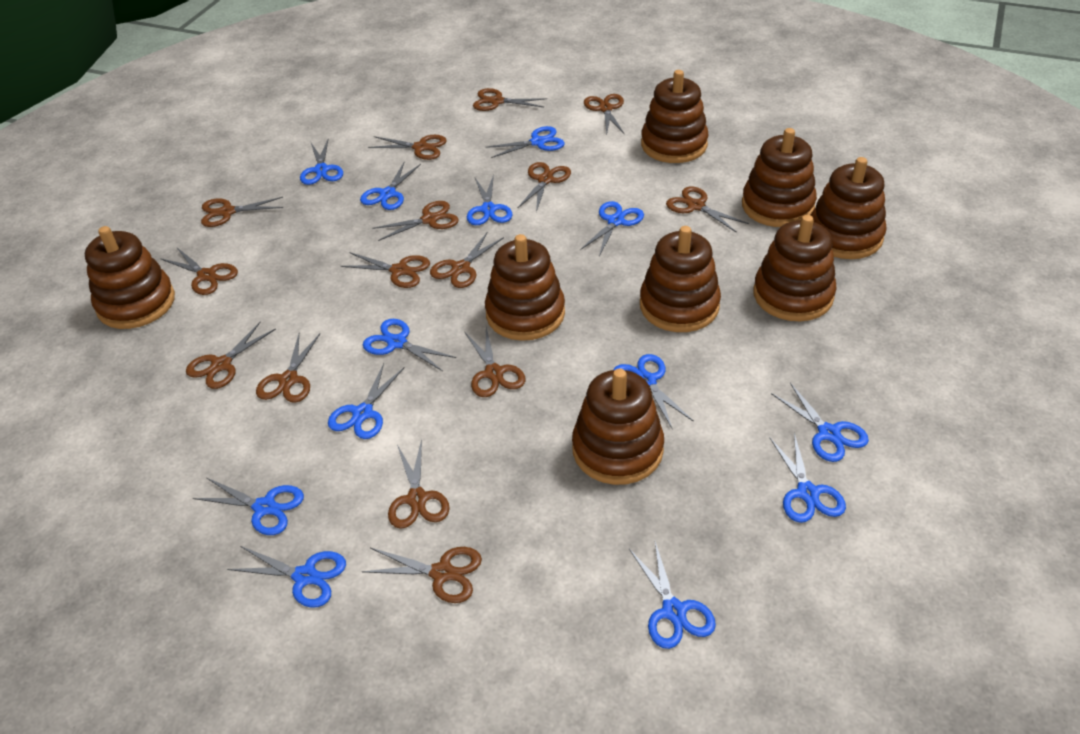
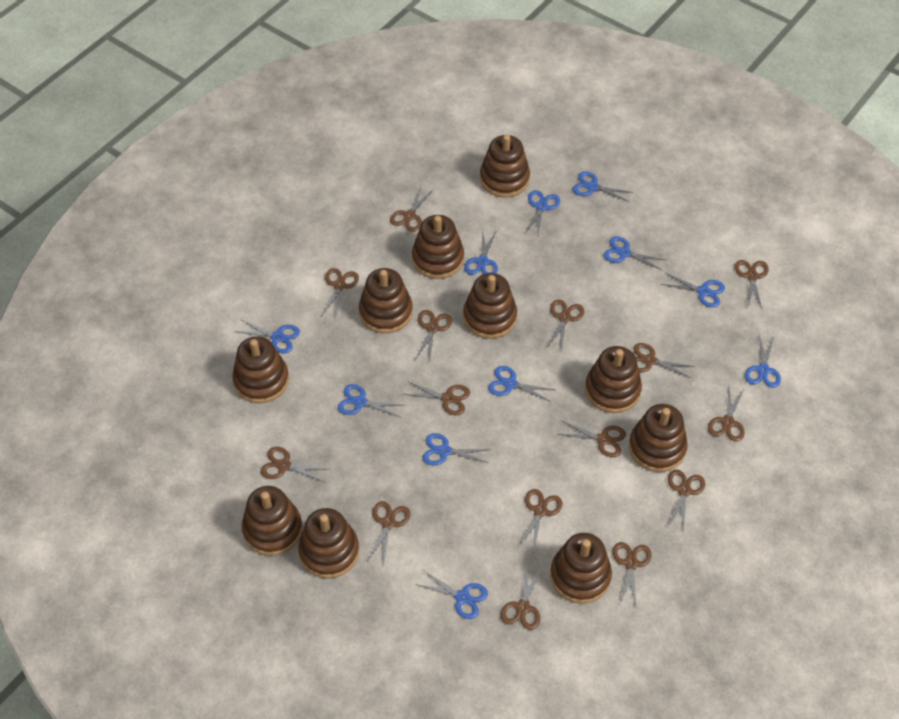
blue scissors: 13 -> 11
brown stacking toy: 8 -> 10

